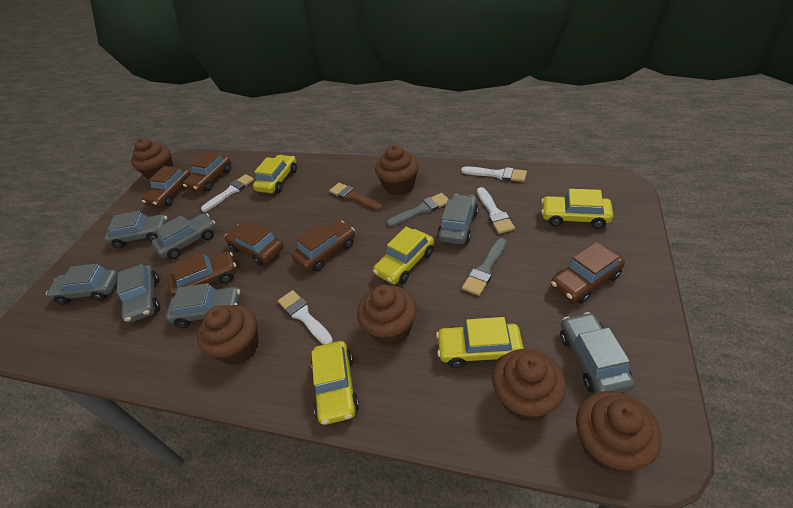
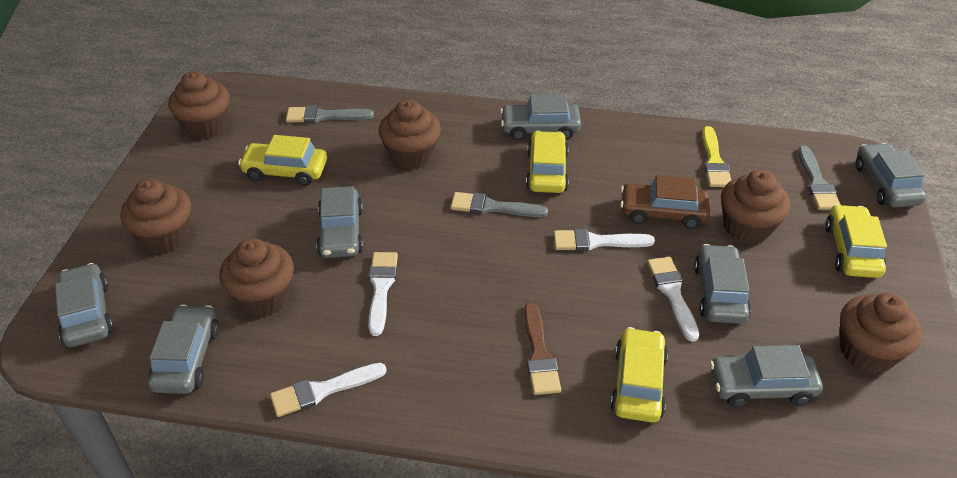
brown car: 6 -> 1
grey brush: 2 -> 3
yellow brush: 0 -> 1
yellow car: 5 -> 4

